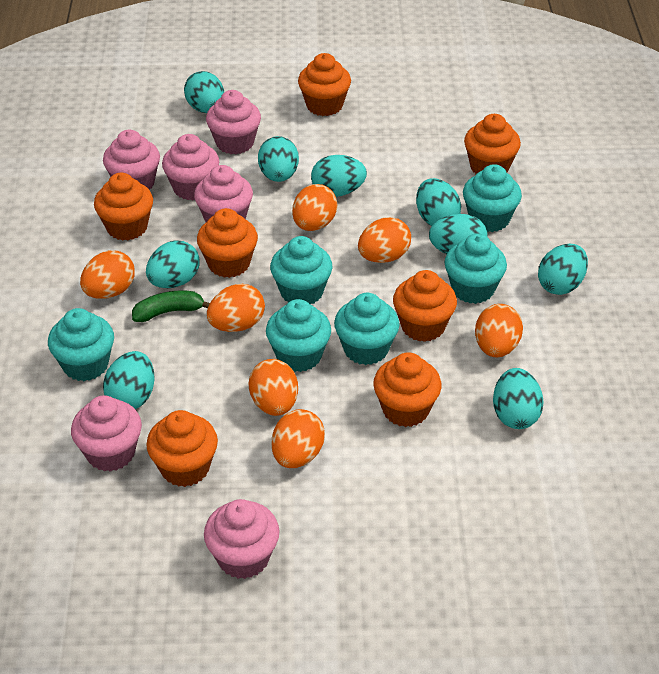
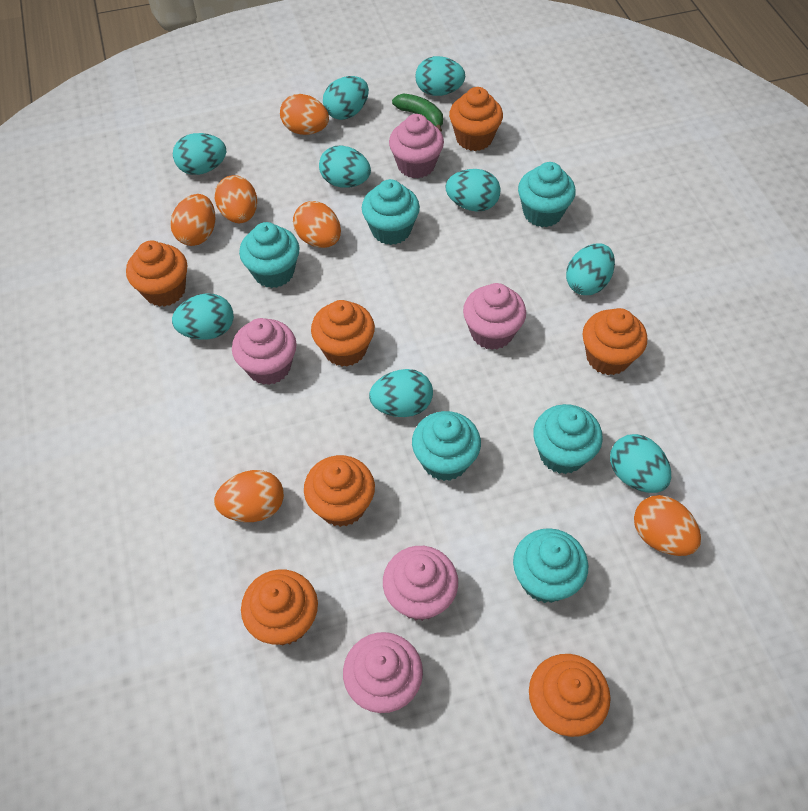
orange egg: 7 -> 6
pink cupcake: 6 -> 5

